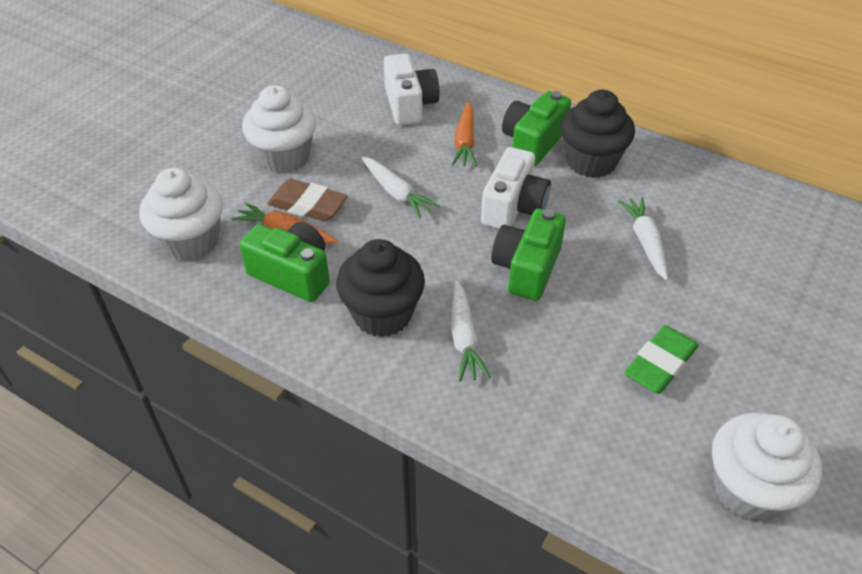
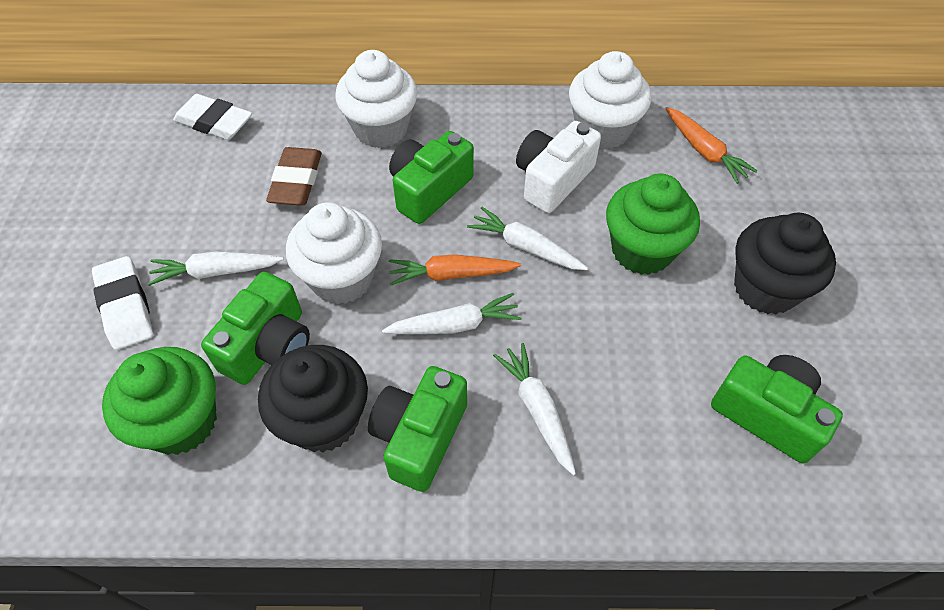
green camera: 3 -> 4
green cupcake: 0 -> 2
green eraser: 1 -> 0
white camera: 2 -> 1
white carrot: 3 -> 4
white eraser: 0 -> 2

